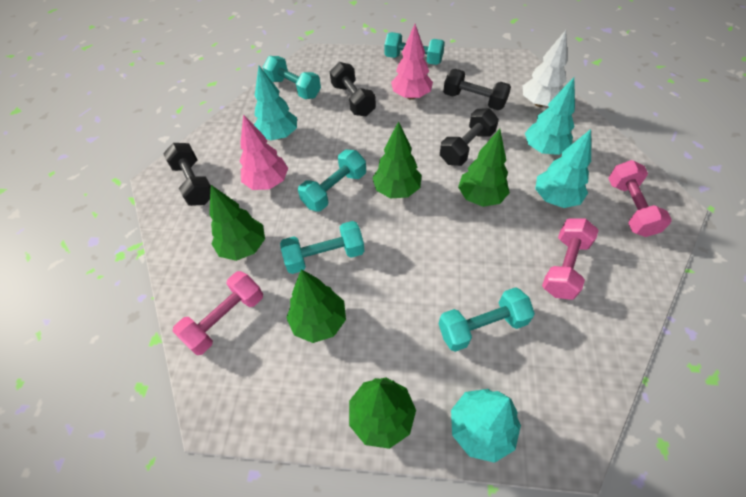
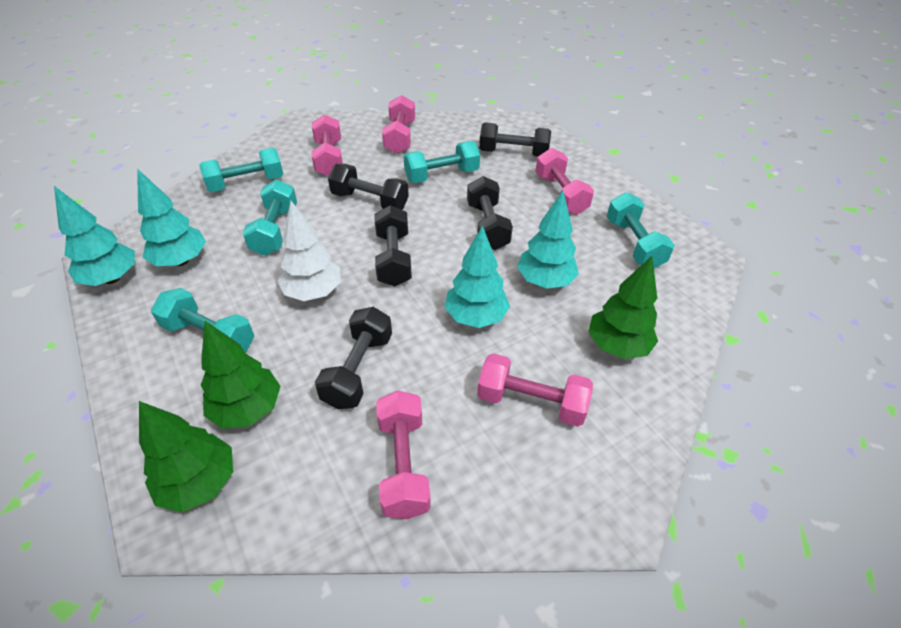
black dumbbell: 4 -> 5
green tree: 5 -> 3
pink dumbbell: 3 -> 5
pink tree: 2 -> 0

